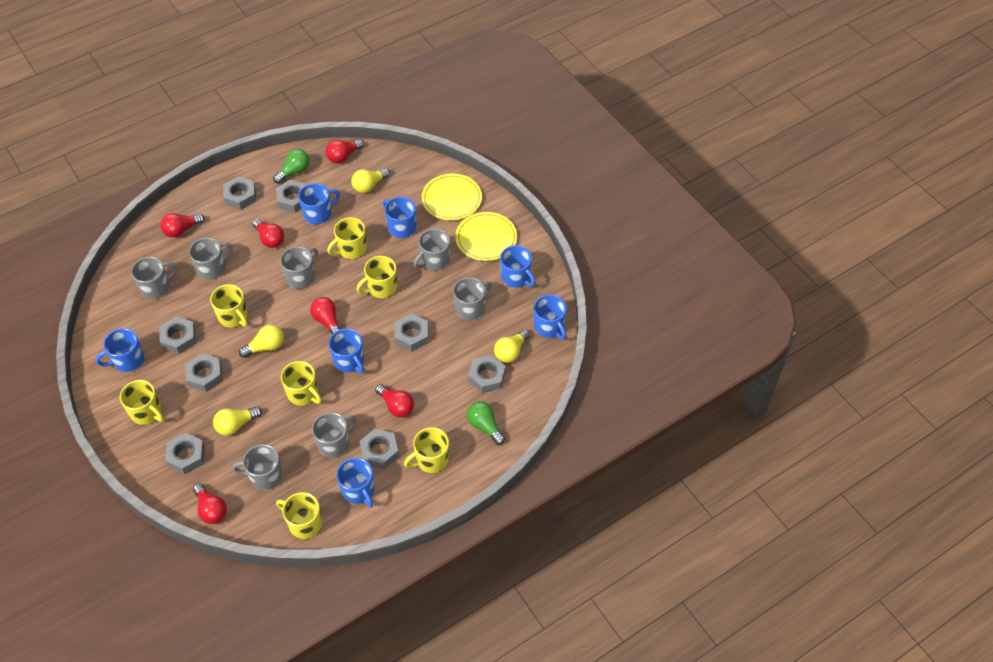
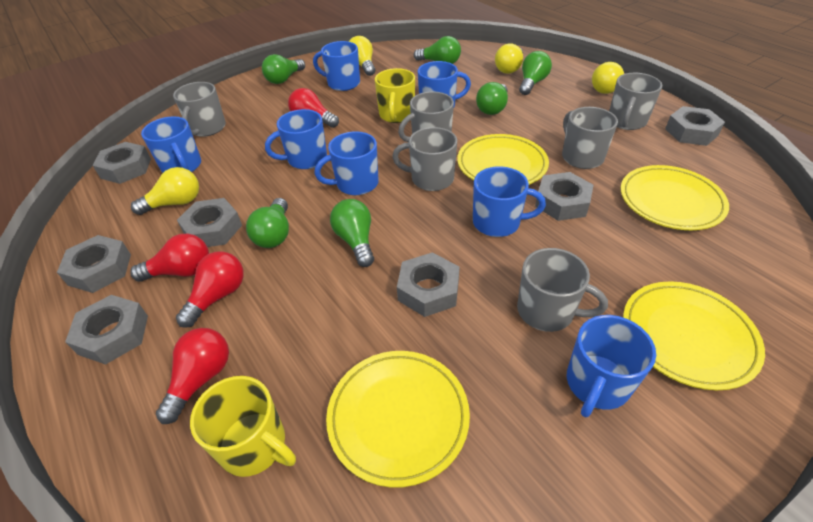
green light bulb: 2 -> 6
grey mug: 7 -> 6
grey nut: 8 -> 7
red light bulb: 6 -> 4
yellow mug: 7 -> 2
yellow plate: 2 -> 4

